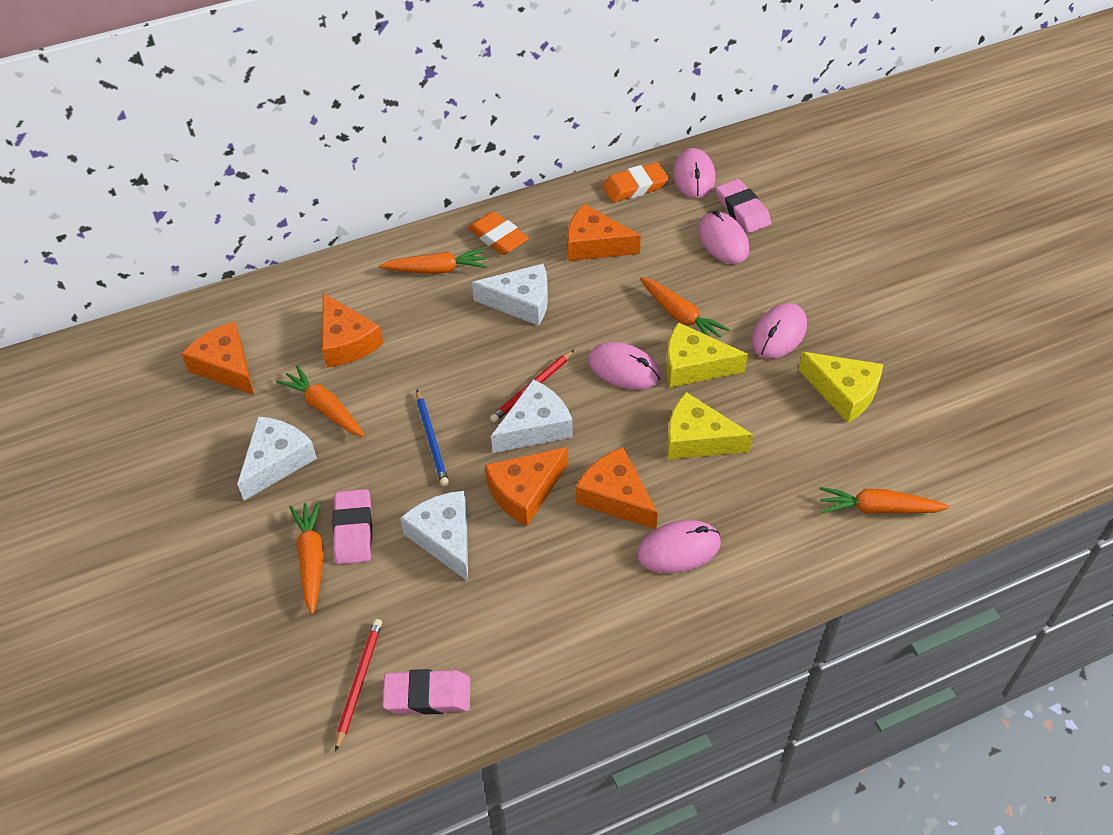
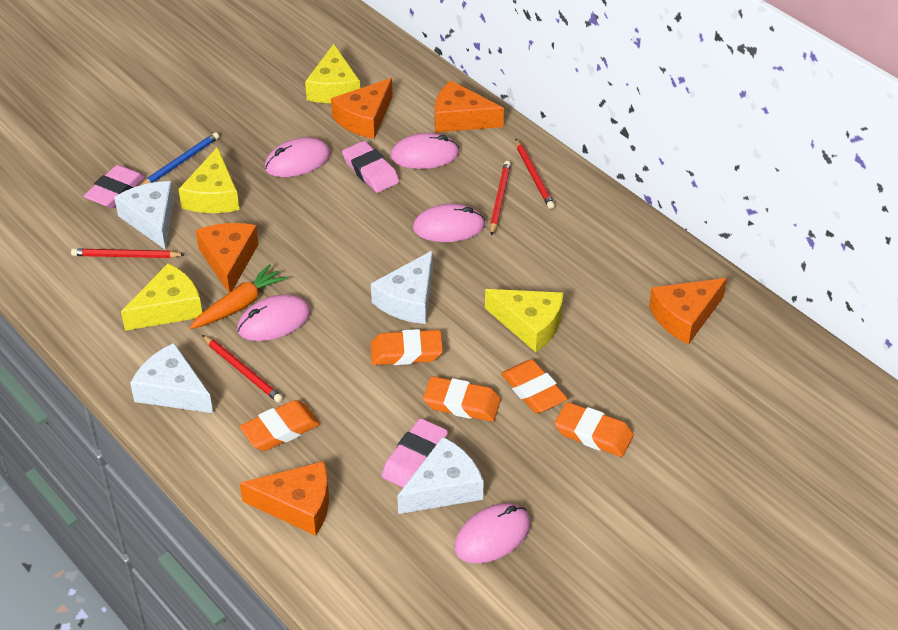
orange carrot: 5 -> 1
orange eraser: 2 -> 5
red pencil: 2 -> 4
yellow cheese: 3 -> 4

